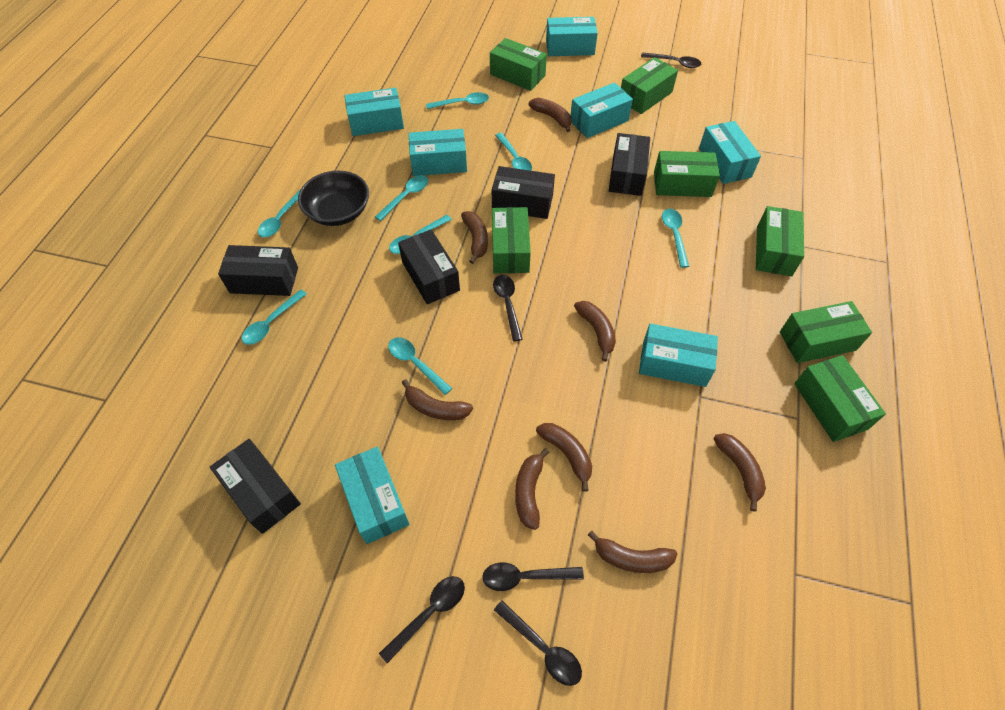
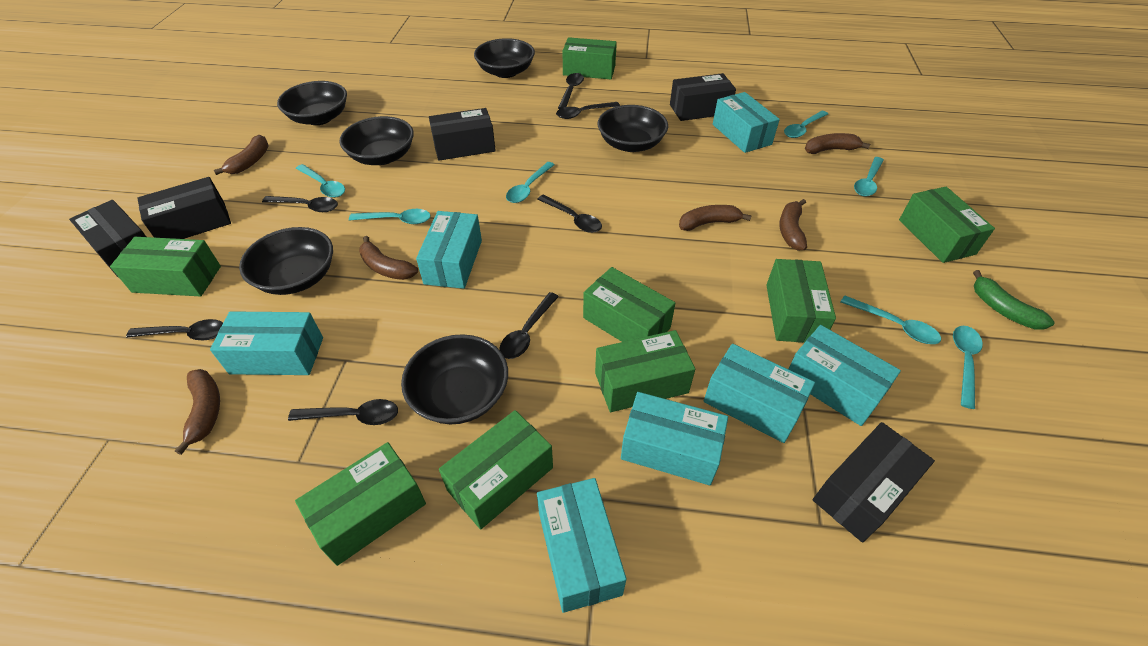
black bowl: 1 -> 6
black spoon: 5 -> 7
brown banana: 8 -> 6
green banana: 0 -> 1
green box: 7 -> 8
turquoise spoon: 8 -> 7

